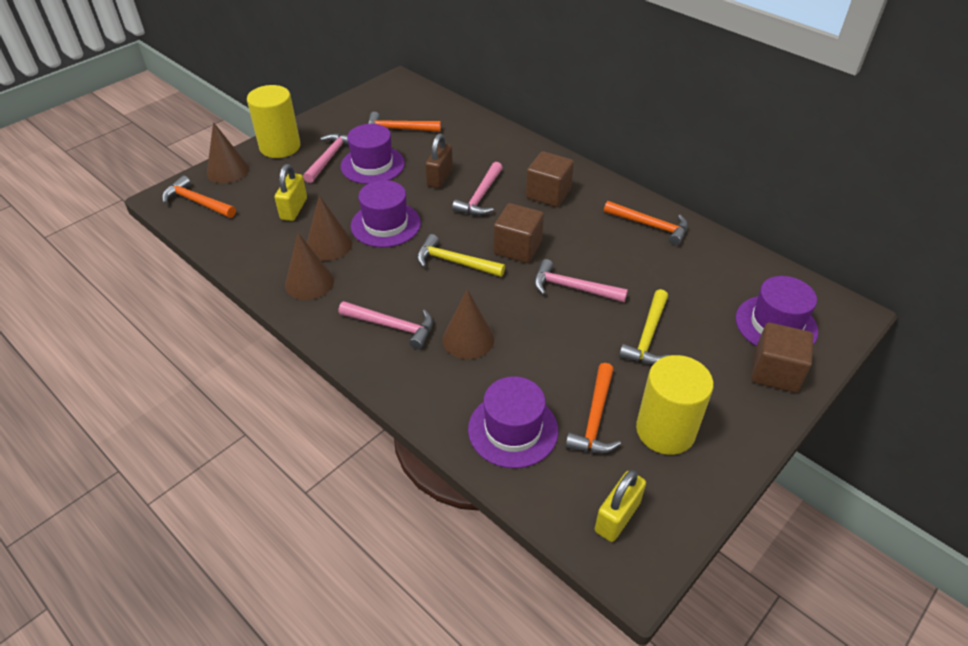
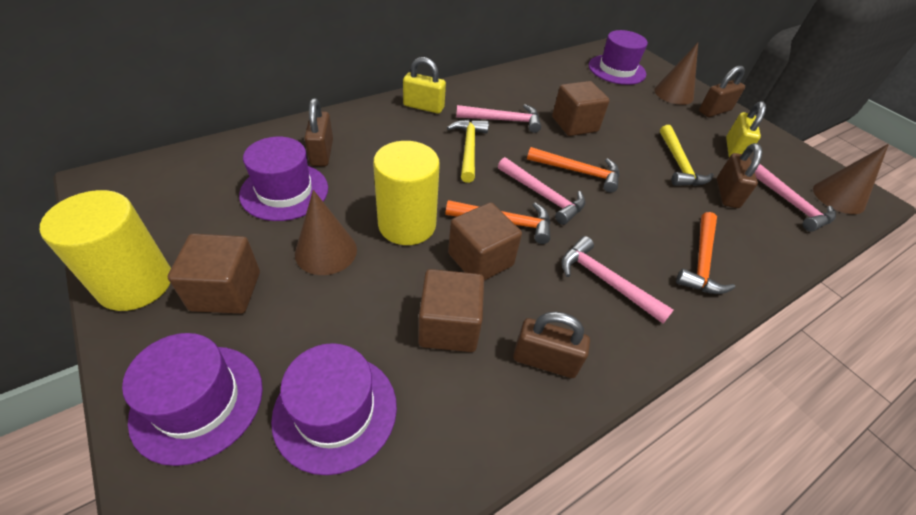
brown cone: 4 -> 3
brown cube: 3 -> 4
brown padlock: 1 -> 4
orange hammer: 4 -> 3

